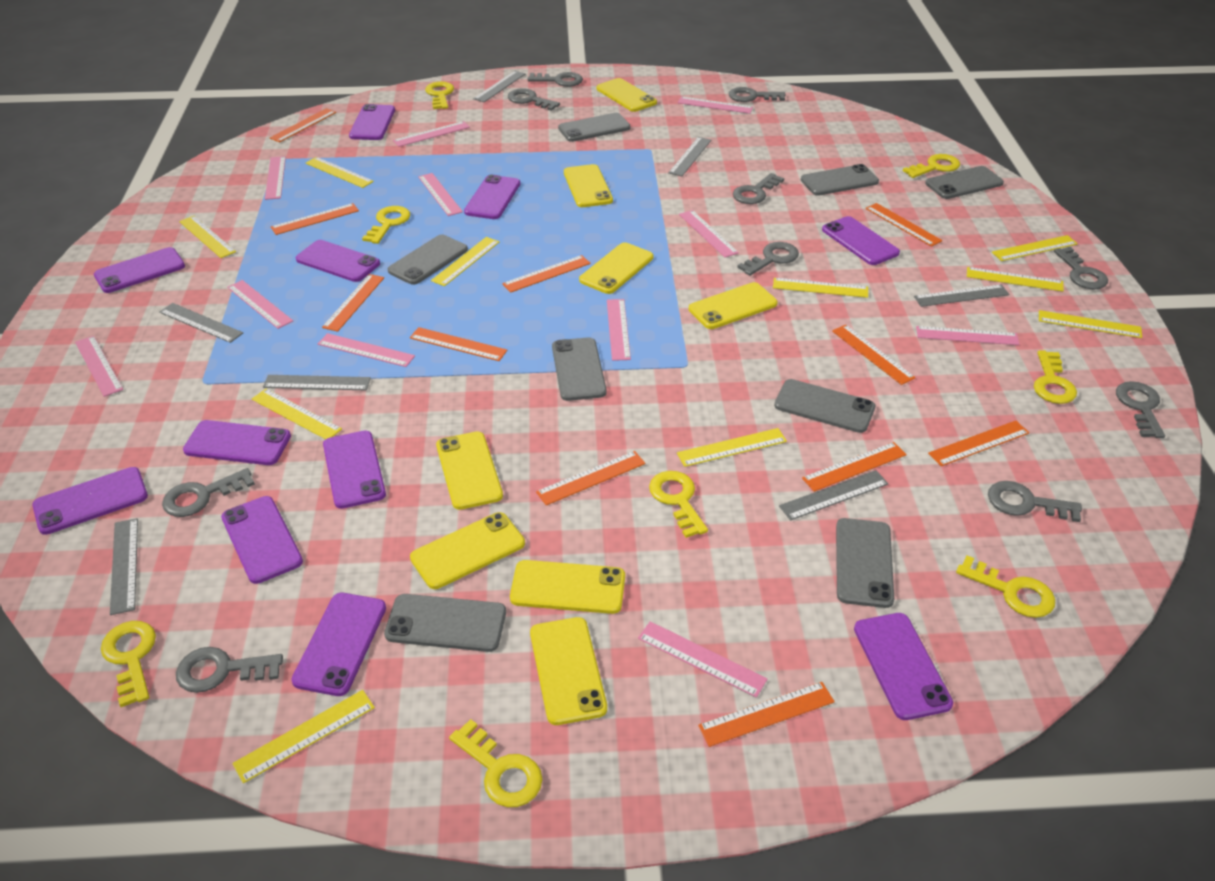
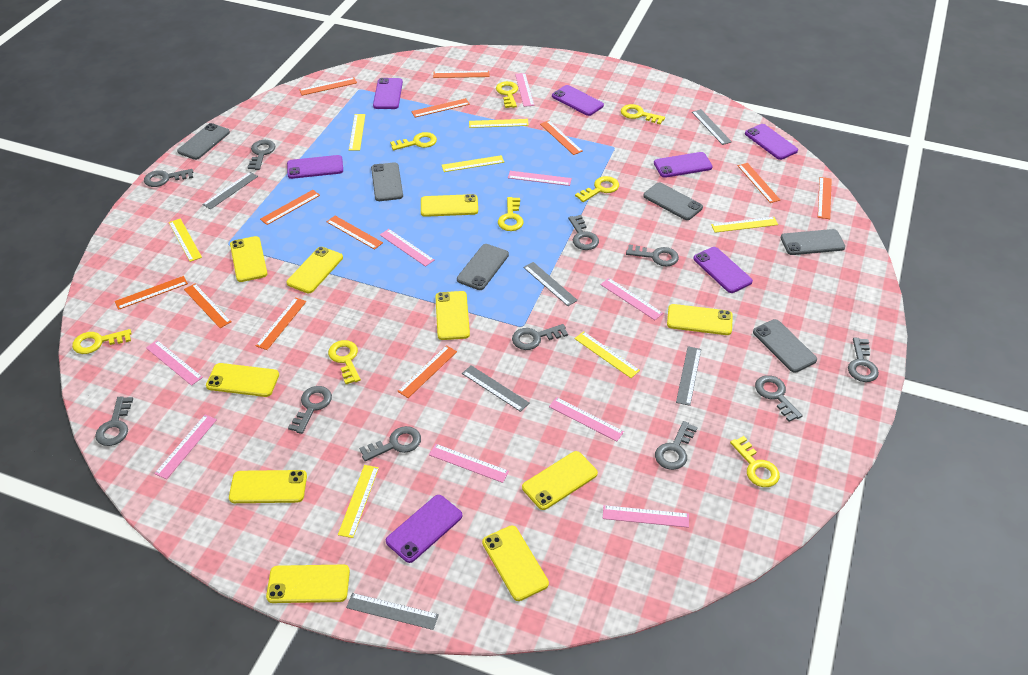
grey key: 10 -> 11
grey phone: 8 -> 6
grey ruler: 7 -> 6
orange ruler: 11 -> 12
pink ruler: 11 -> 9
purple phone: 11 -> 7
yellow phone: 8 -> 10
yellow ruler: 10 -> 7

